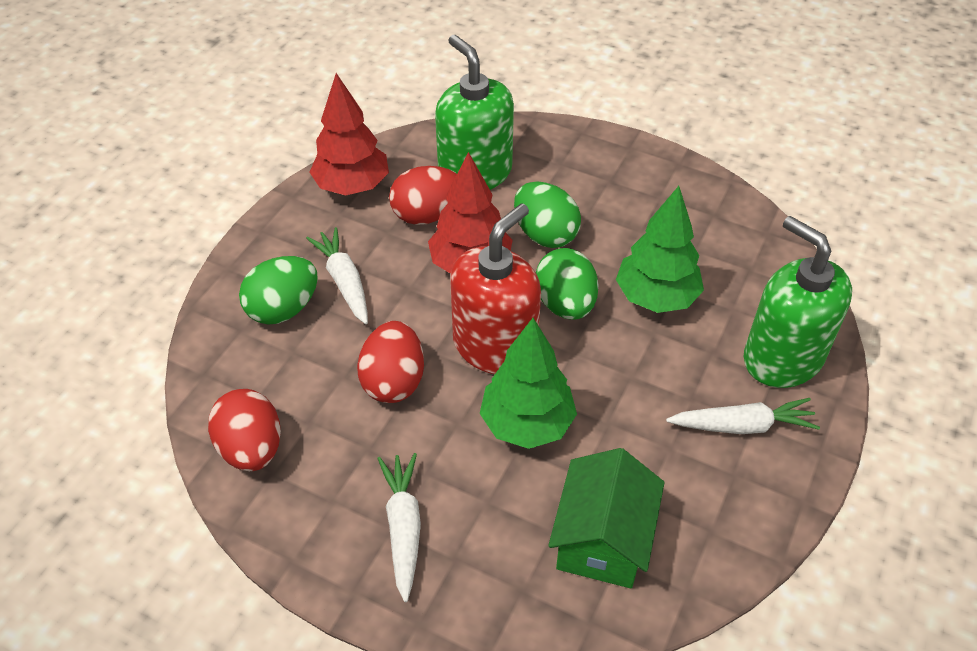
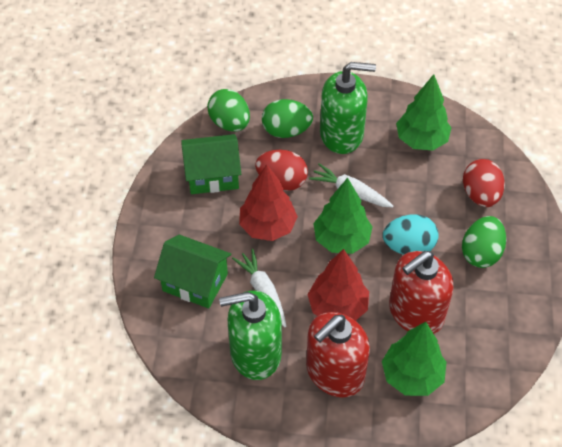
green house: 1 -> 2
green tree: 2 -> 3
red egg: 3 -> 2
red soap dispenser: 1 -> 2
turquoise egg: 0 -> 1
white carrot: 3 -> 2

